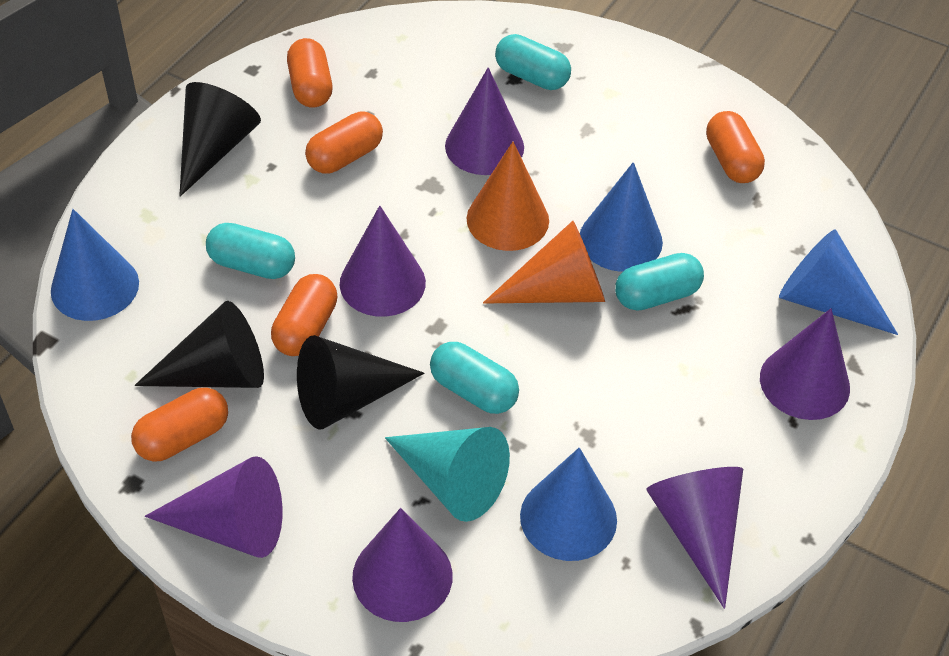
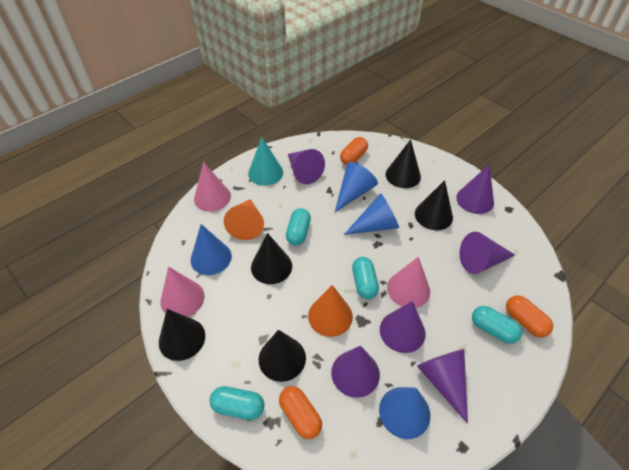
black cone: 3 -> 5
orange capsule: 5 -> 3
pink cone: 0 -> 3

